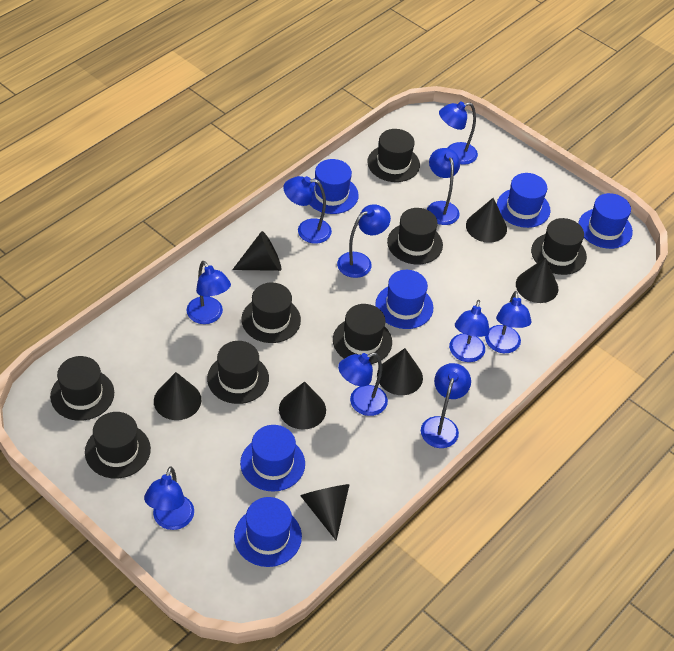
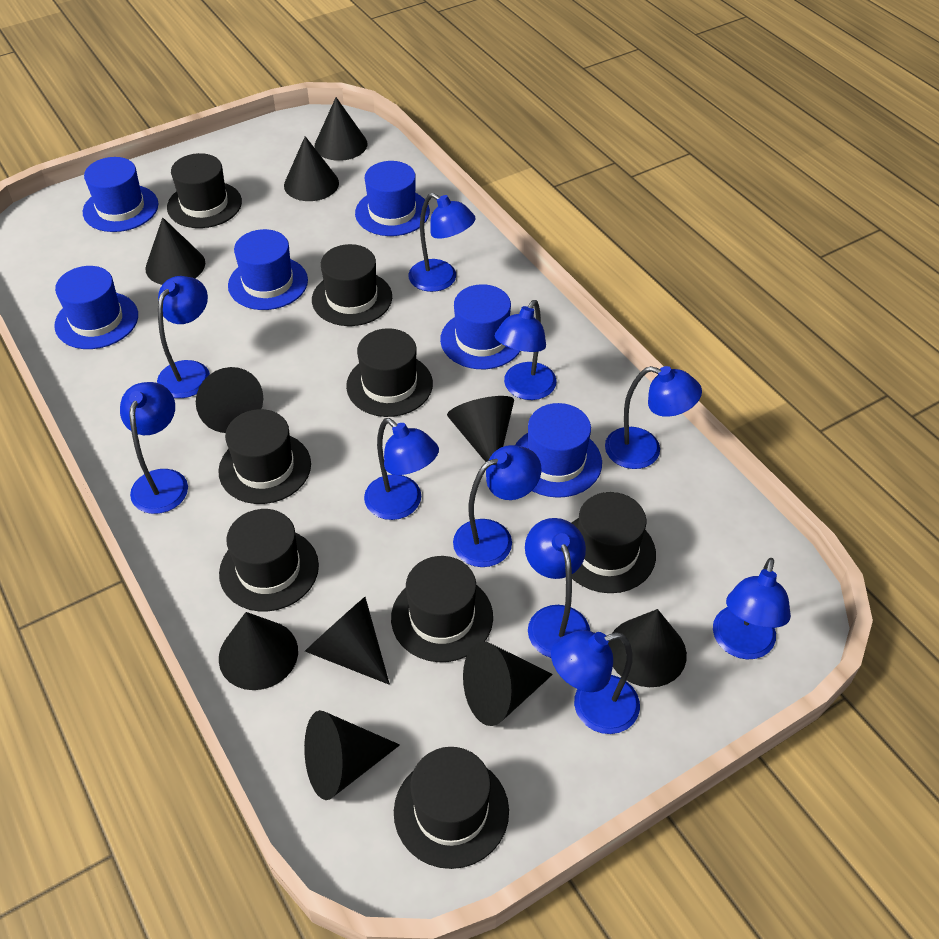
black cone: 7 -> 10

